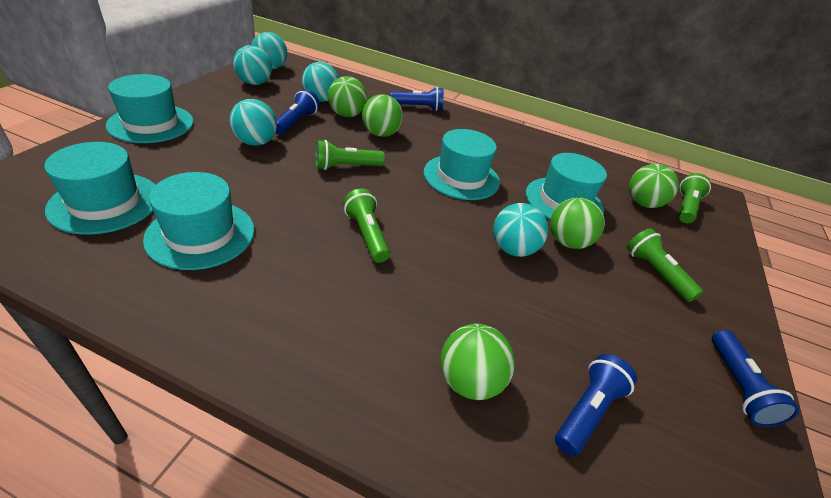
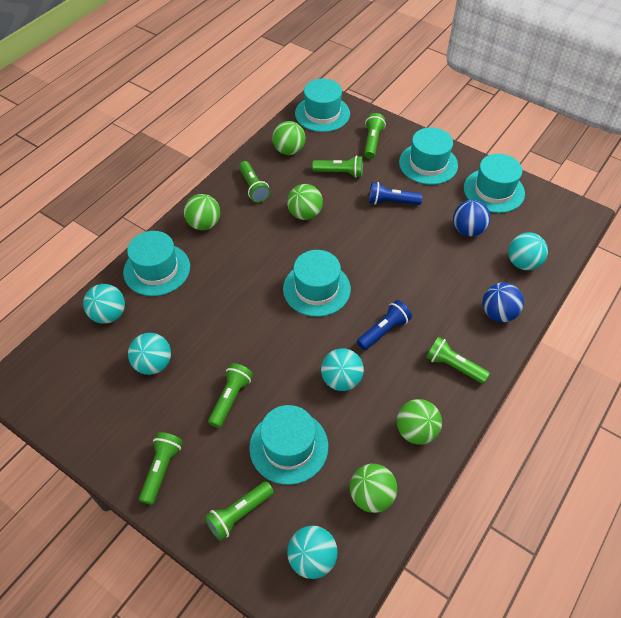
blue ball: 0 -> 2
blue flashlight: 4 -> 2
green flashlight: 4 -> 7
turquoise hat: 5 -> 6

